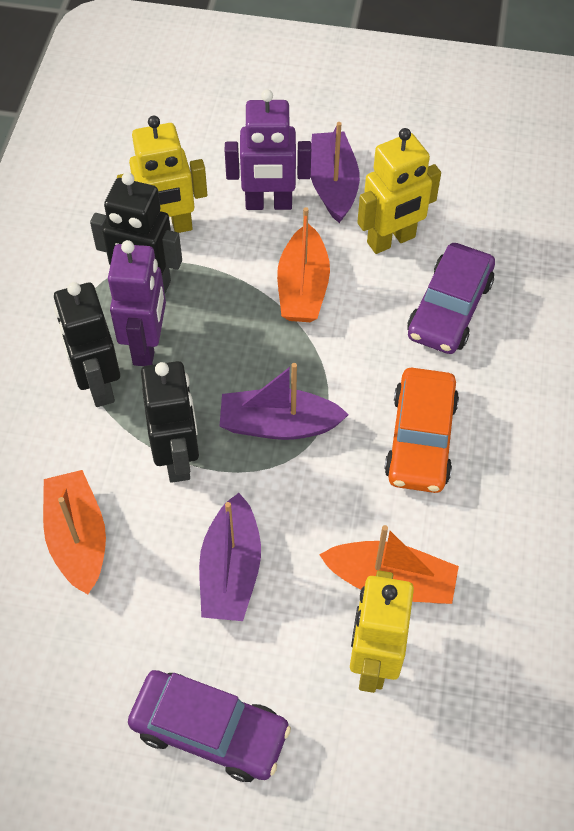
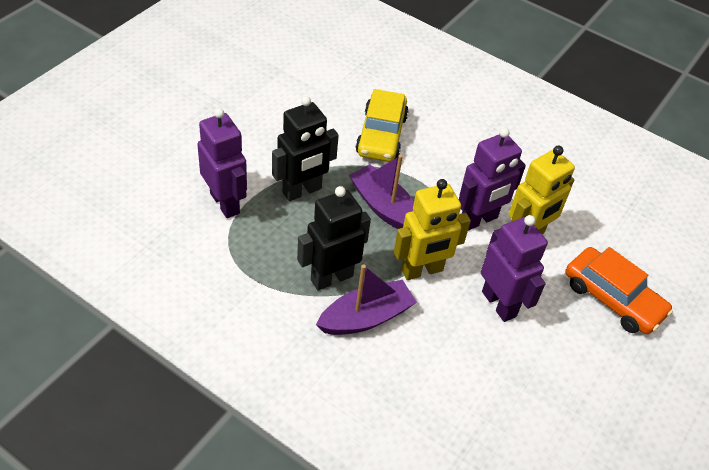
black robot: 3 -> 2
orange boat: 3 -> 0
purple boat: 3 -> 2
purple car: 2 -> 0
purple robot: 2 -> 3
yellow car: 0 -> 1
yellow robot: 3 -> 2

